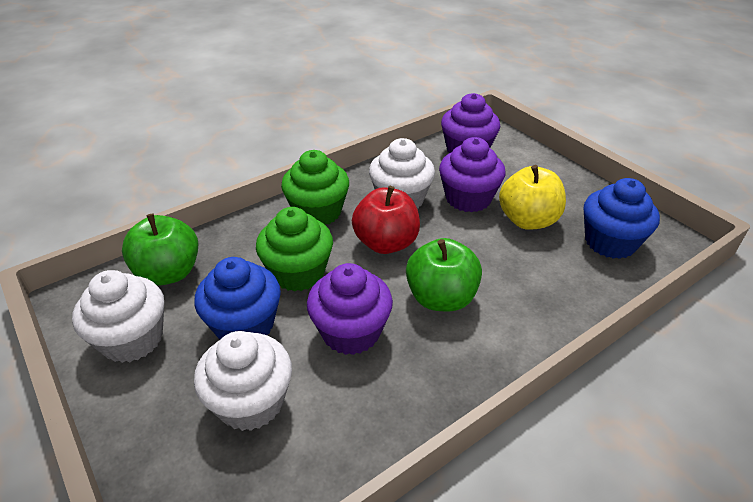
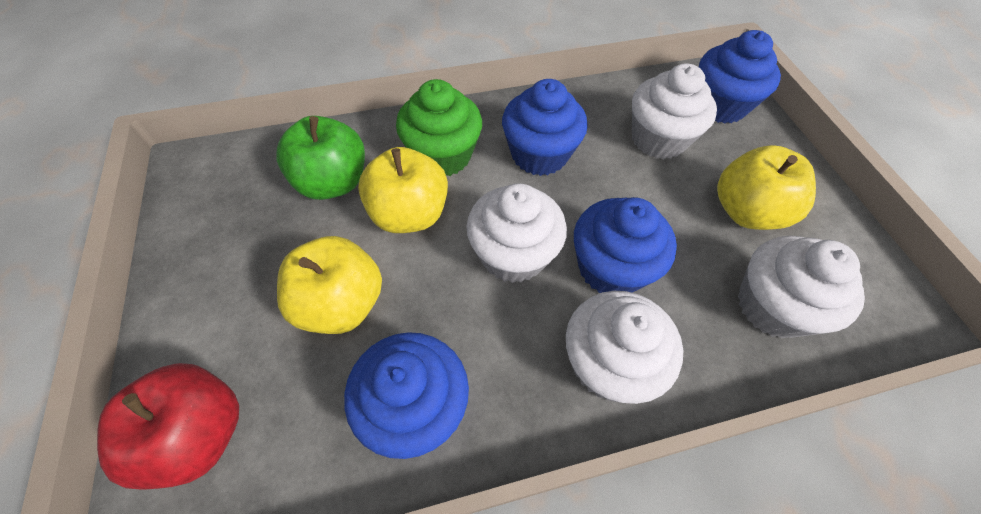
blue cupcake: 2 -> 4
green apple: 2 -> 1
green cupcake: 2 -> 1
purple cupcake: 3 -> 0
white cupcake: 3 -> 4
yellow apple: 1 -> 3

